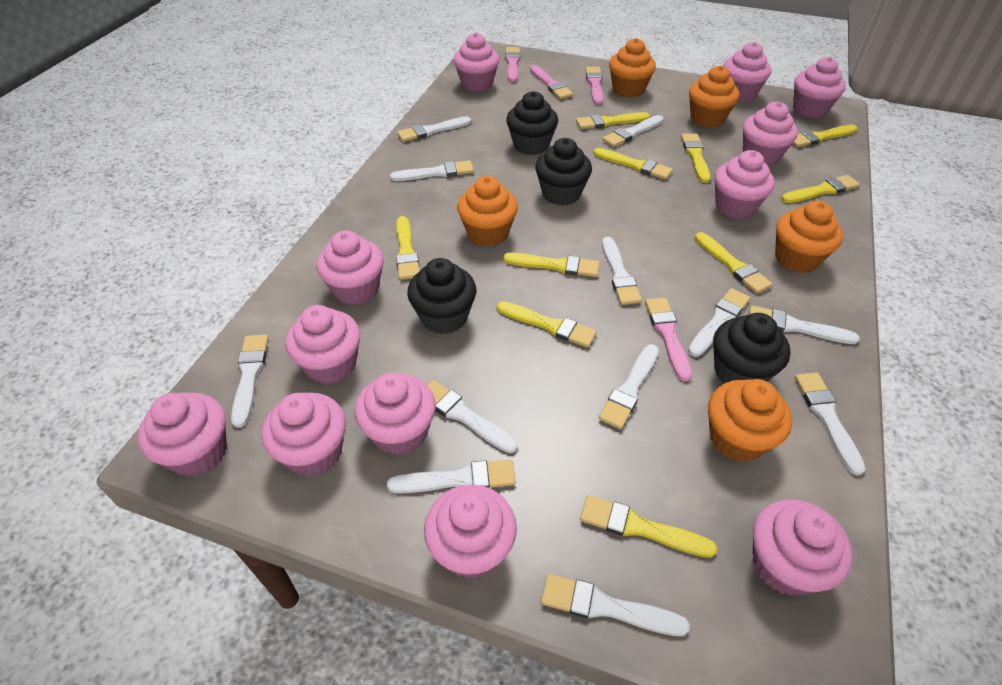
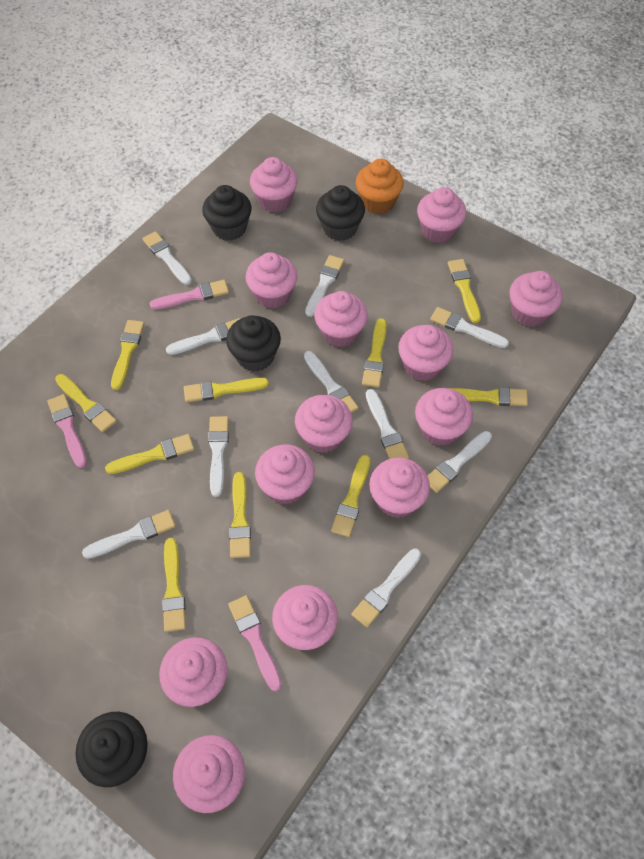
orange cupcake: 5 -> 1
pink brush: 4 -> 3
pink cupcake: 12 -> 13
white brush: 12 -> 10

